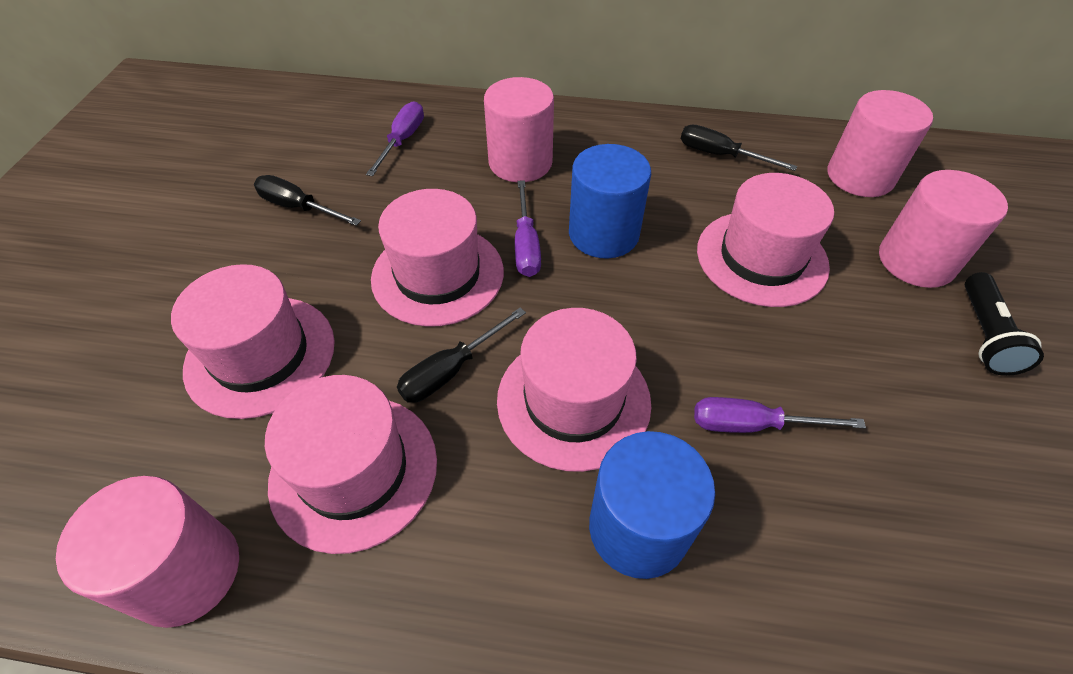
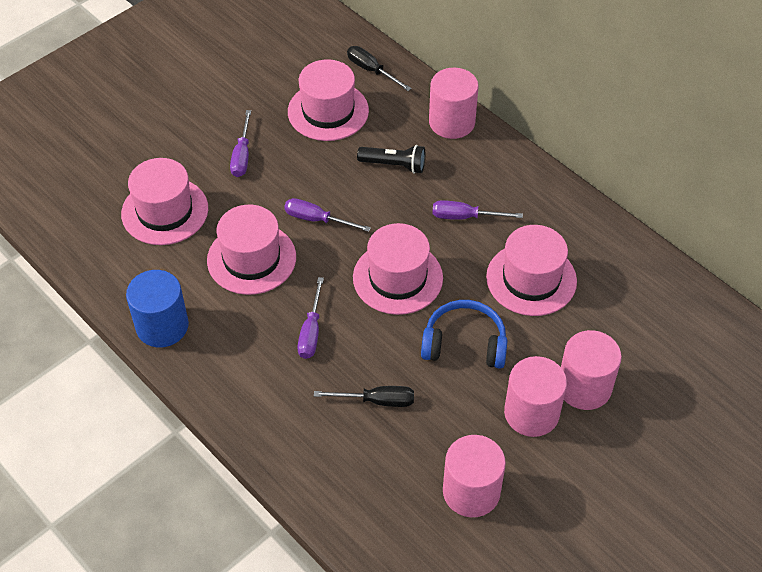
black screwdriver: 3 -> 2
blue cylinder: 2 -> 1
blue headphones: 0 -> 1
purple screwdriver: 3 -> 4

